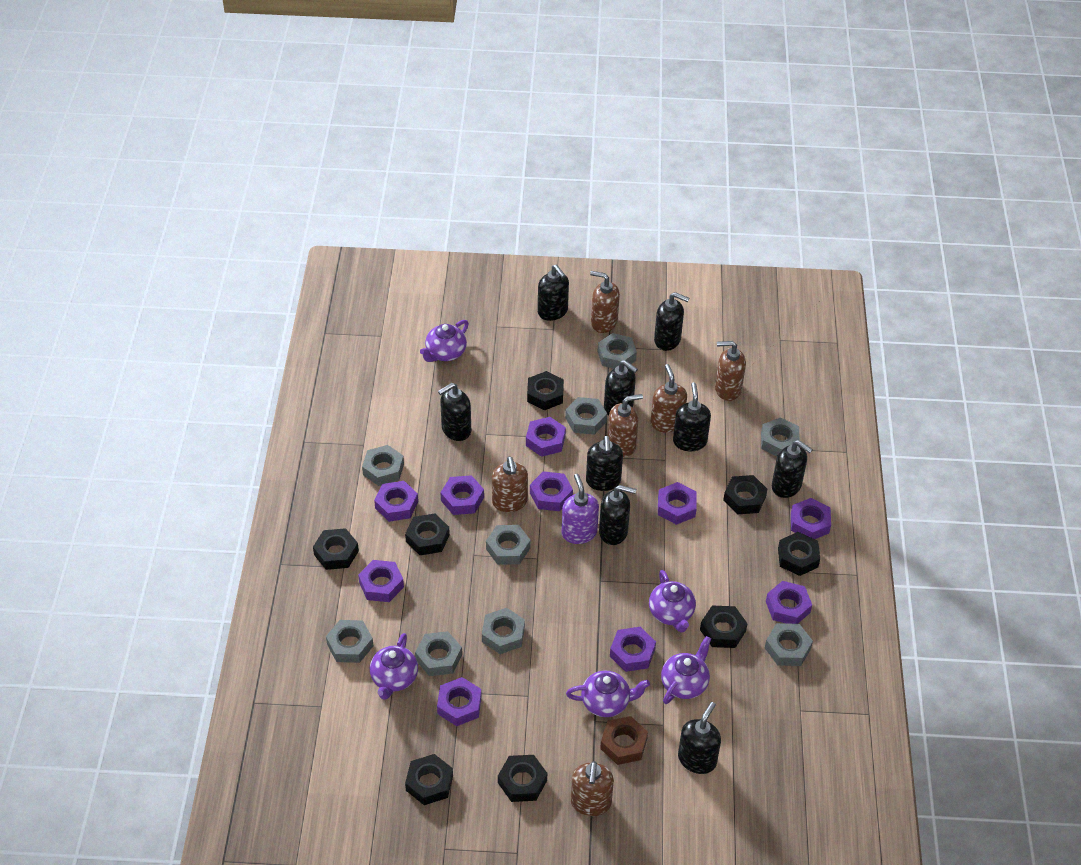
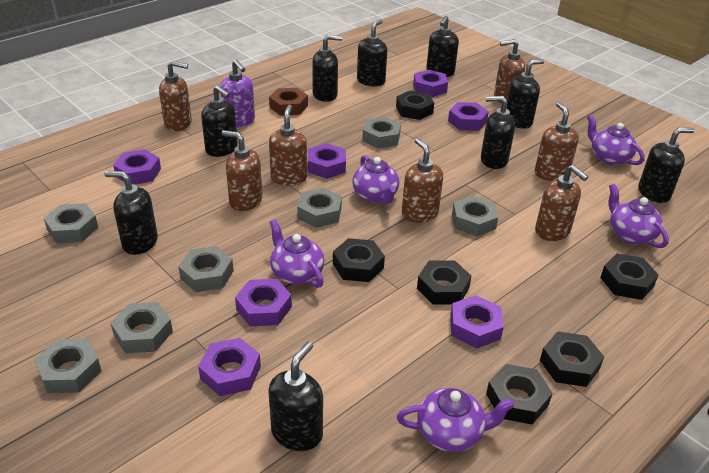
black nut: 8 -> 6
brown soap dispenser: 6 -> 7
grey nut: 9 -> 7
purple nut: 10 -> 7

